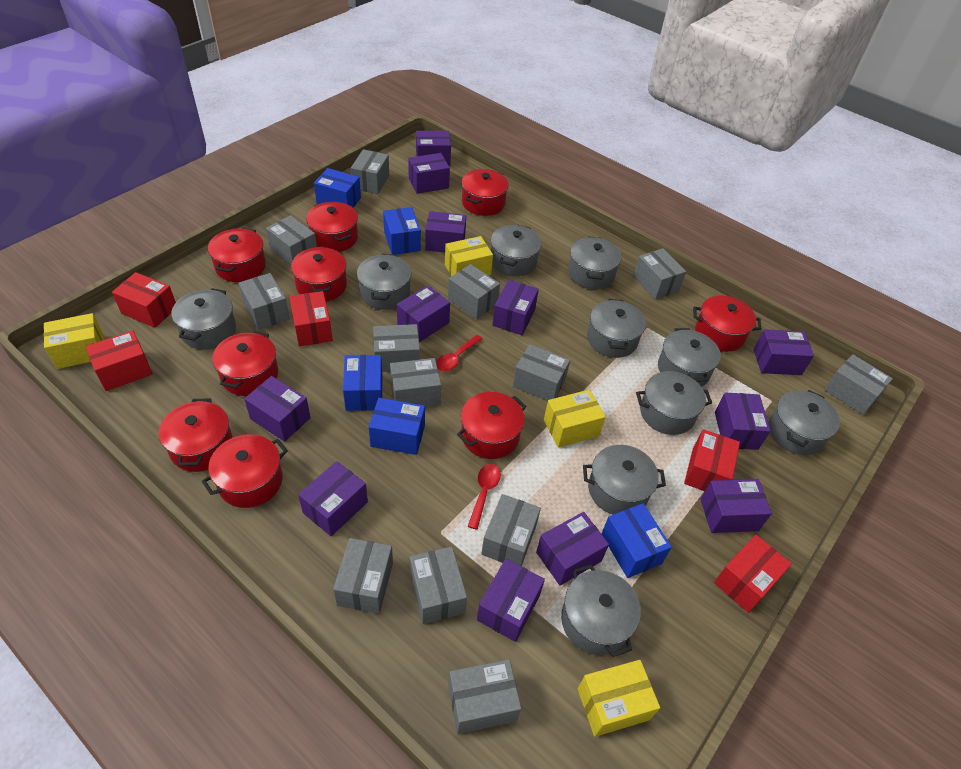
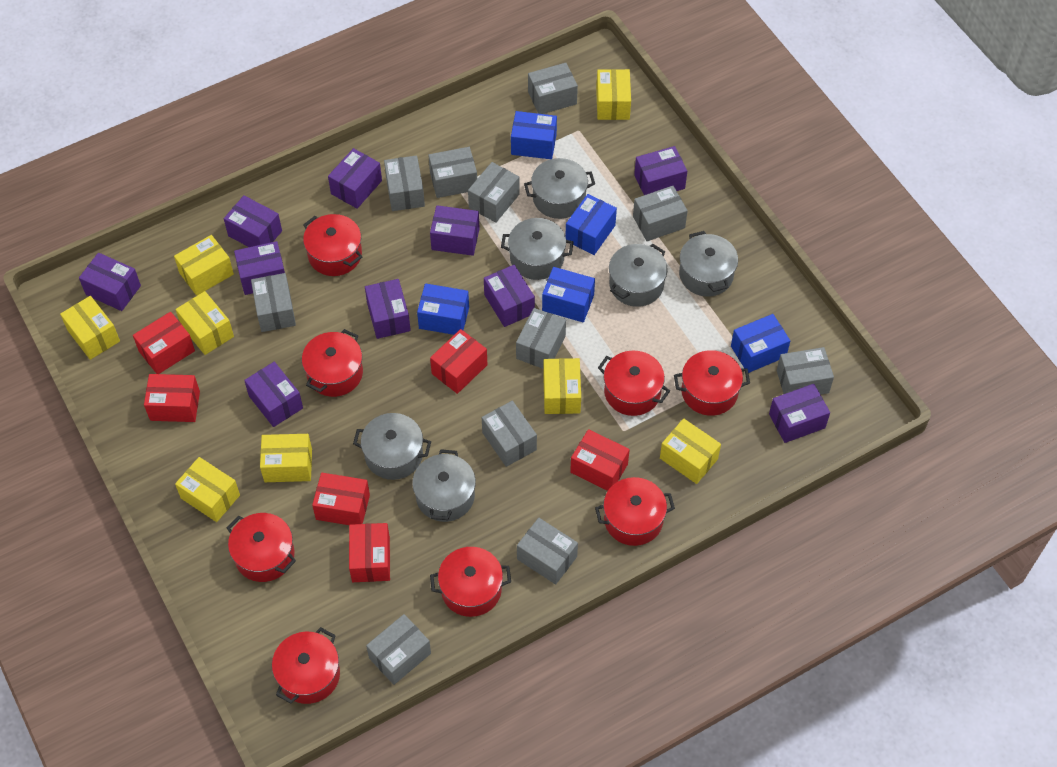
grey box: 13 -> 11
grey pot: 10 -> 6
purple box: 12 -> 10
red box: 5 -> 6
red pot: 9 -> 8
red spoon: 2 -> 0
yellow box: 4 -> 8

